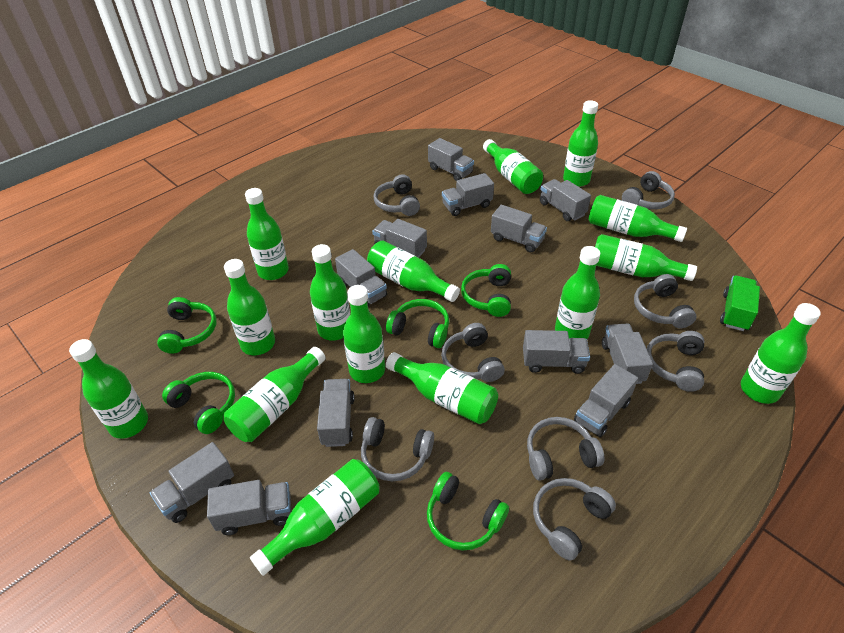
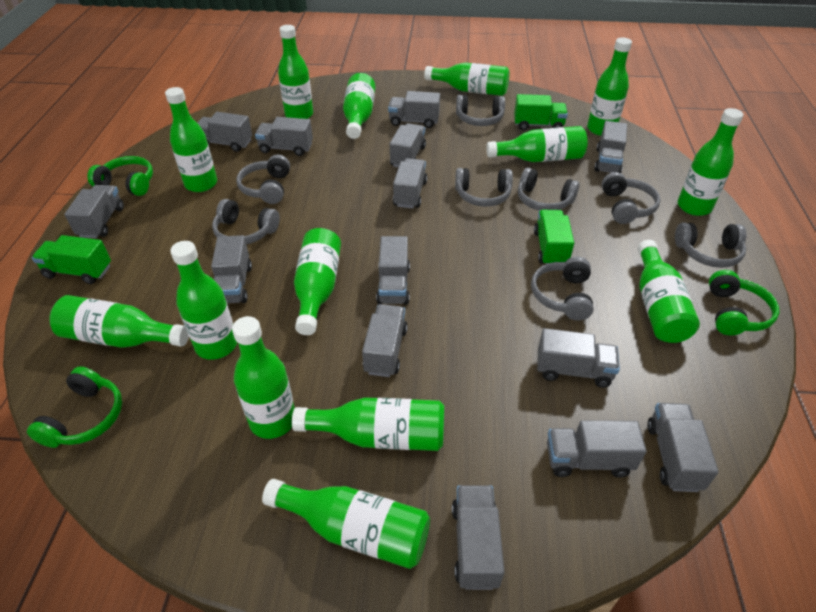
green bottle: 15 -> 14
green headphones: 5 -> 3
green truck: 1 -> 3
grey truck: 12 -> 14

